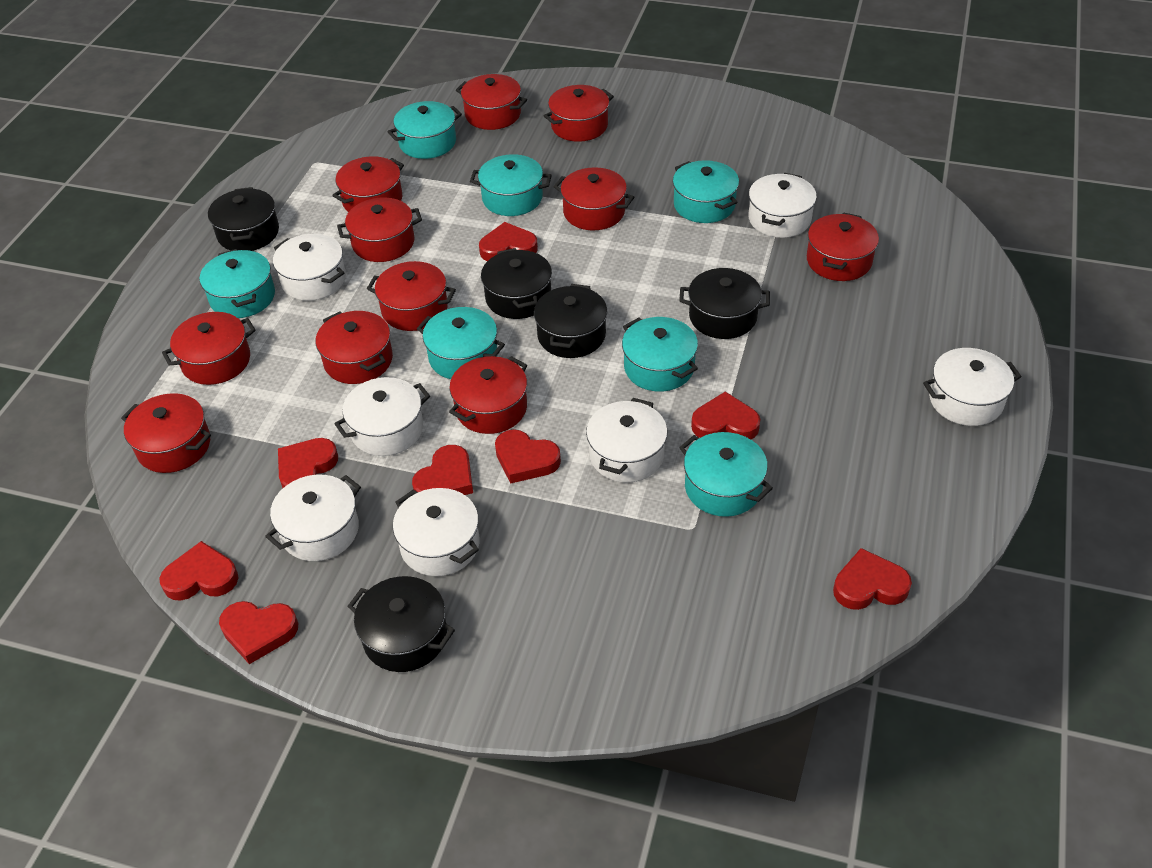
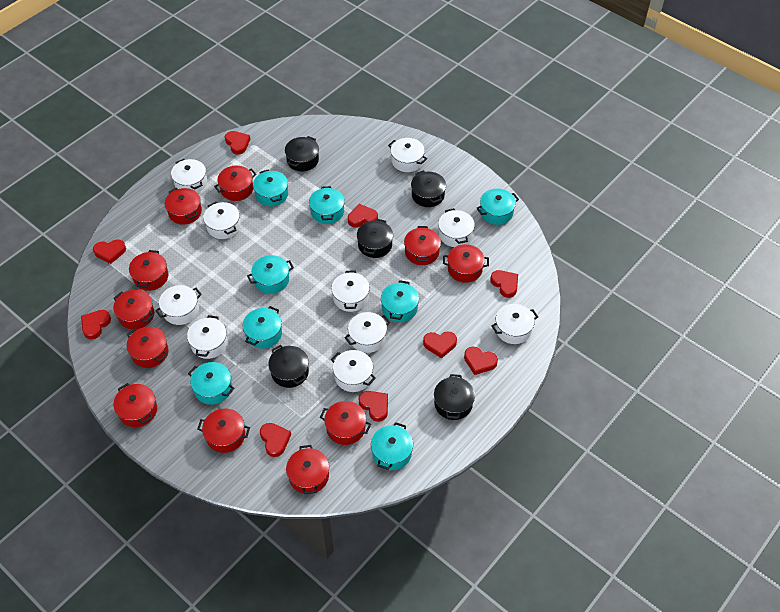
red heart: 8 -> 9
turquoise pot: 7 -> 8
white pot: 7 -> 10

